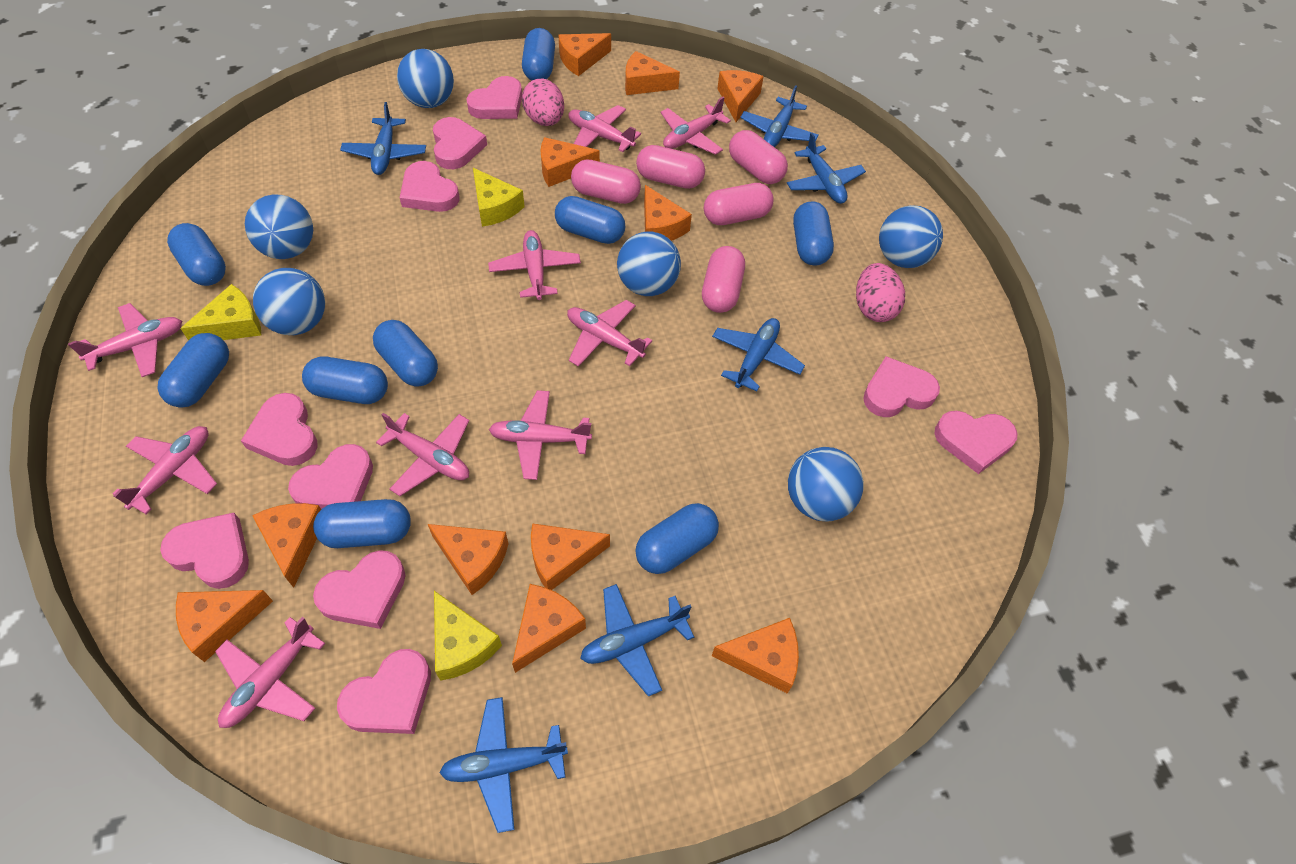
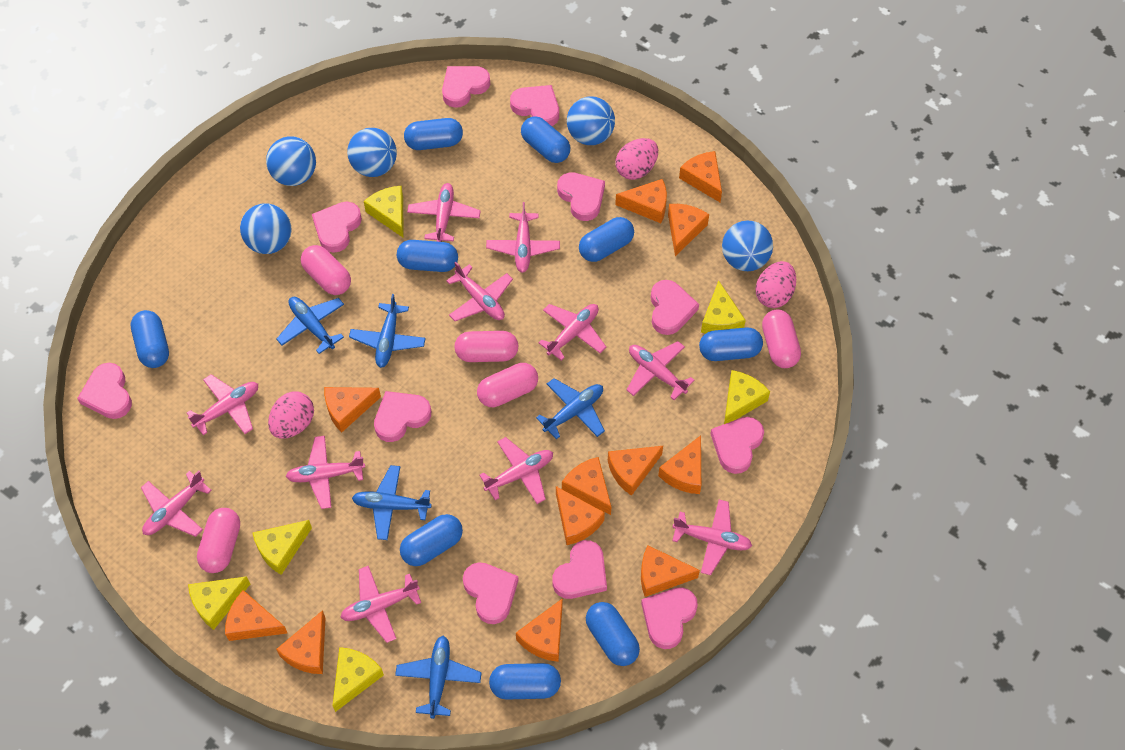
blue ball: 6 -> 5
blue plane: 6 -> 5
orange cheese: 11 -> 12
pink egg: 2 -> 3
pink heart: 10 -> 11
pink plane: 9 -> 11
yellow cheese: 3 -> 6

